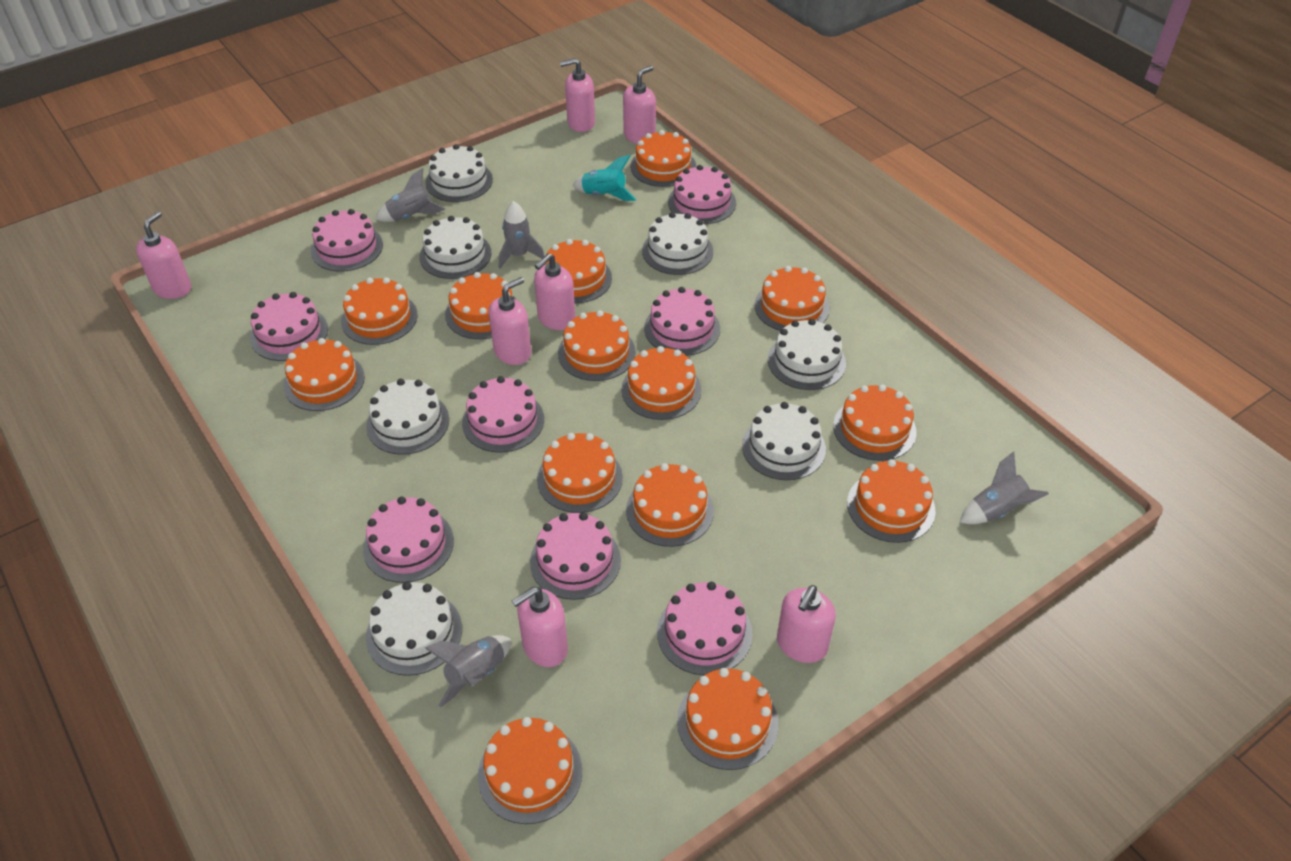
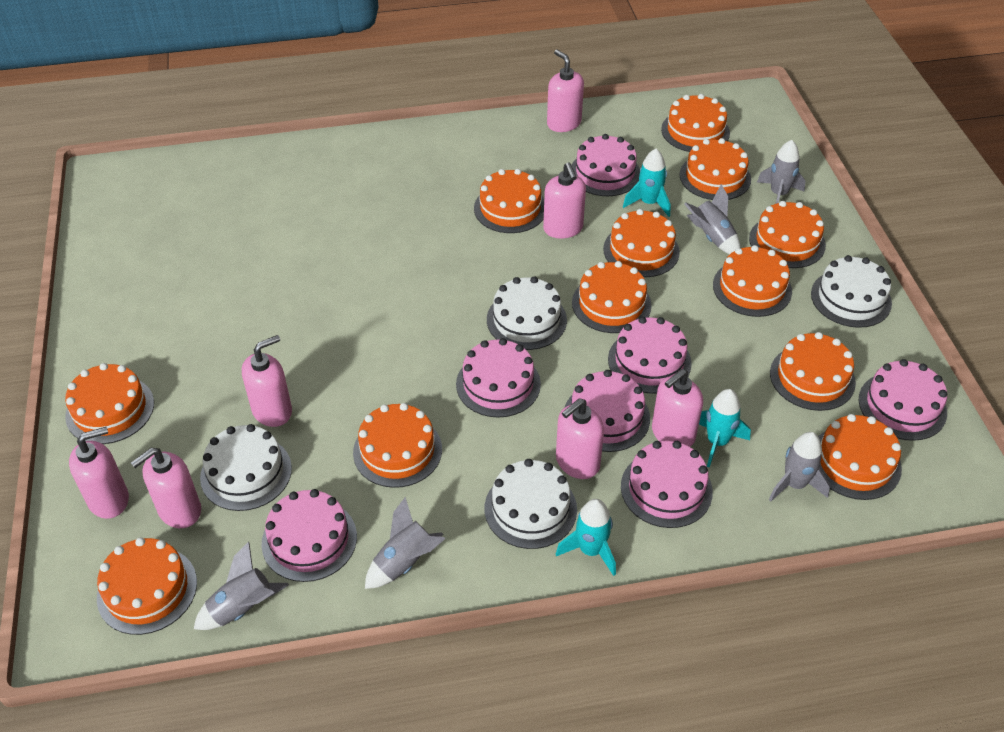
grey rocket: 4 -> 5
orange cake: 14 -> 12
pink cake: 8 -> 7
turquoise rocket: 1 -> 3
white cake: 7 -> 4

